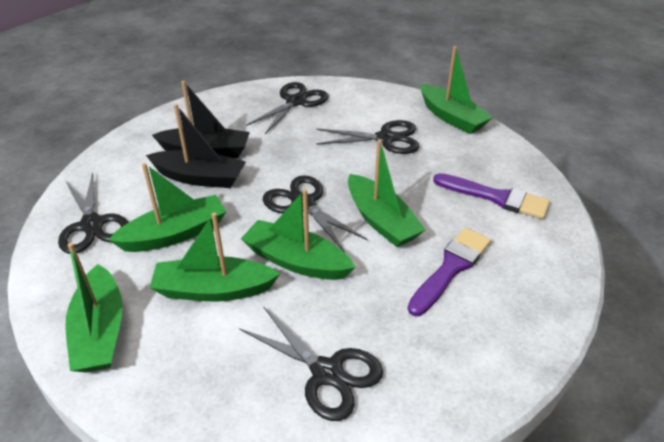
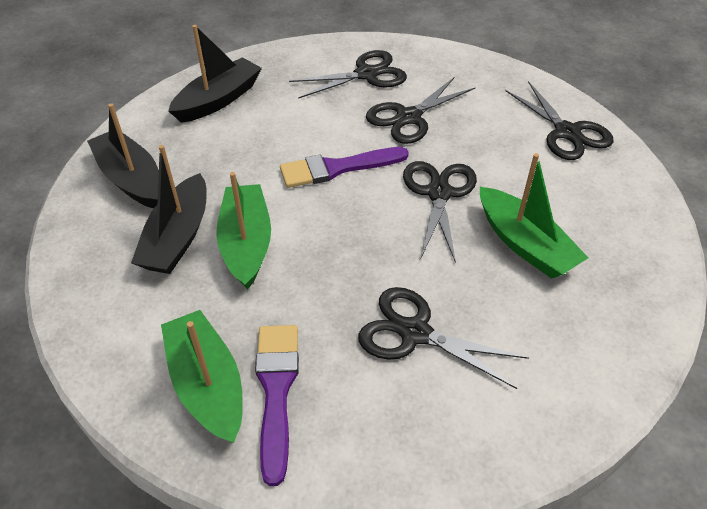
black boat: 2 -> 3
green boat: 6 -> 3

